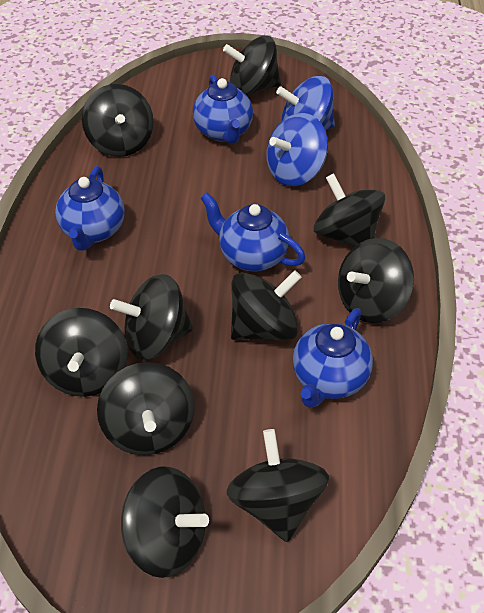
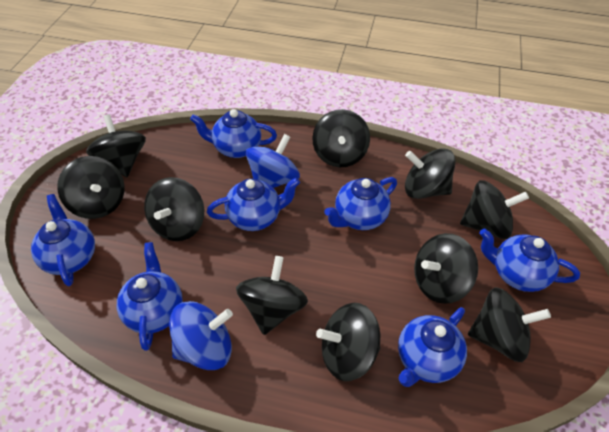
blue teapot: 4 -> 7

